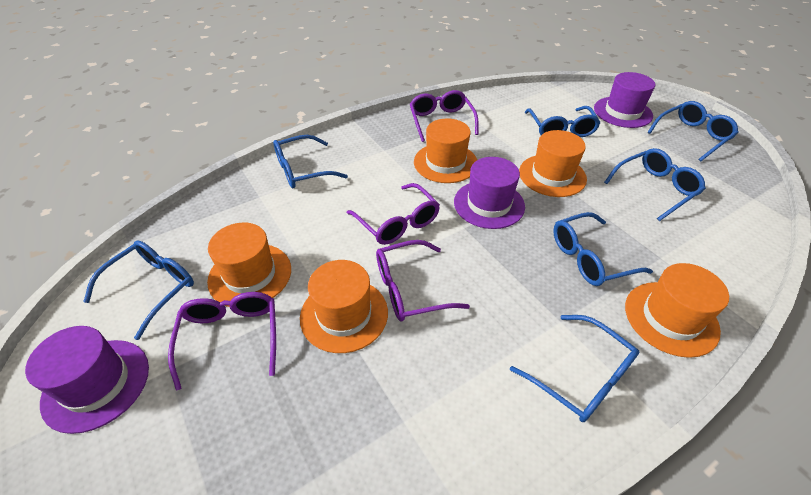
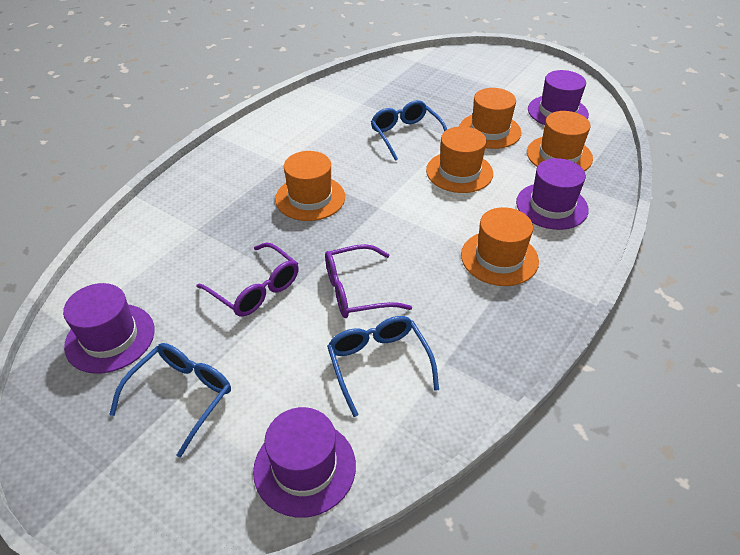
blue glasses: 7 -> 3
purple glasses: 4 -> 2
purple hat: 3 -> 4

